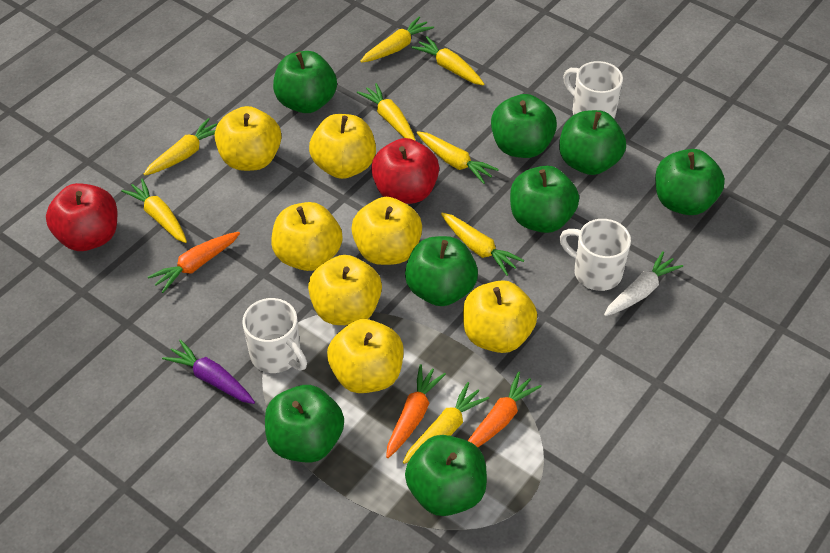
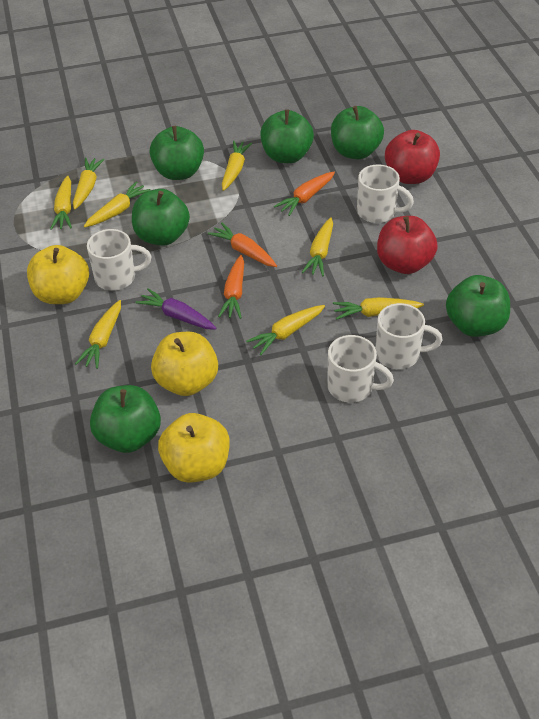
green apple: 8 -> 6
white carrot: 1 -> 0
white mug: 3 -> 4
yellow apple: 7 -> 3

